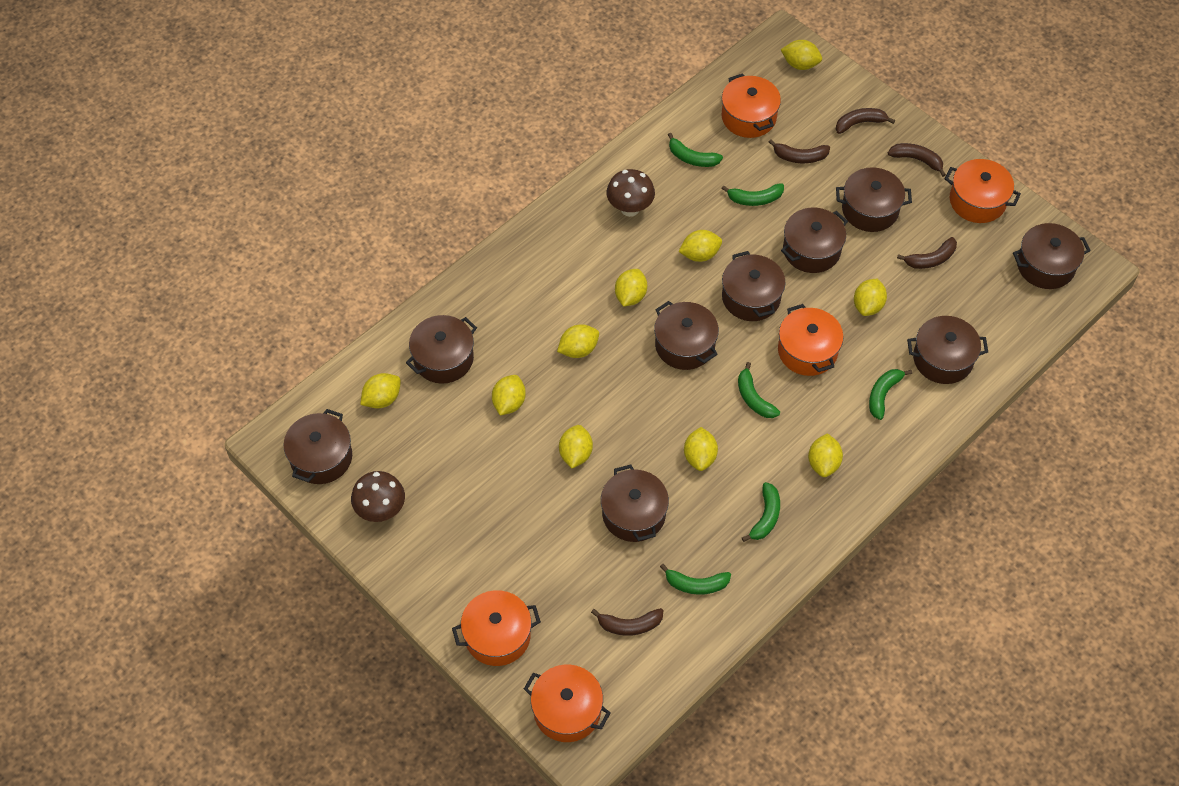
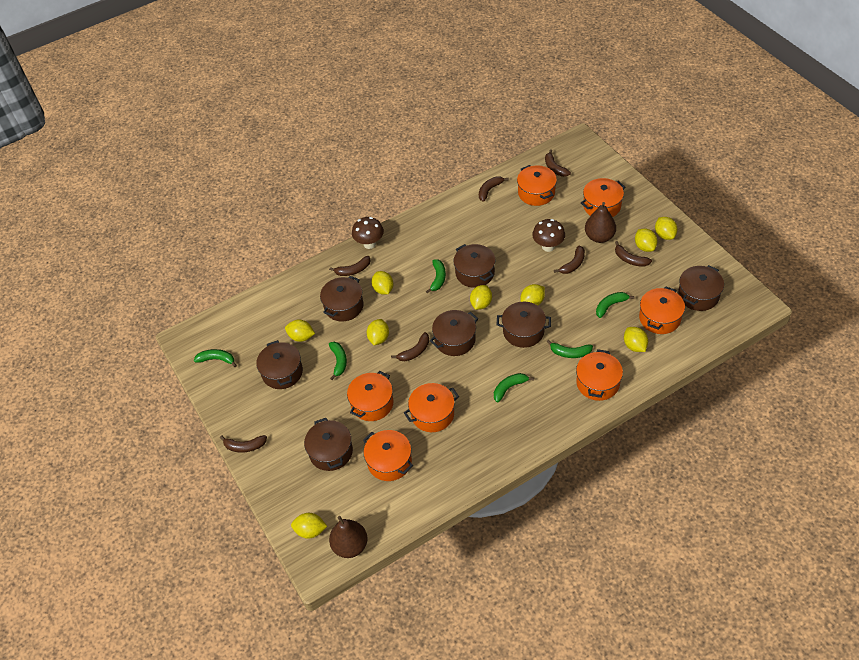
brown banana: 5 -> 7
brown pear: 0 -> 2
brown pot: 9 -> 7
orange pot: 5 -> 7
yellow lemon: 10 -> 9

